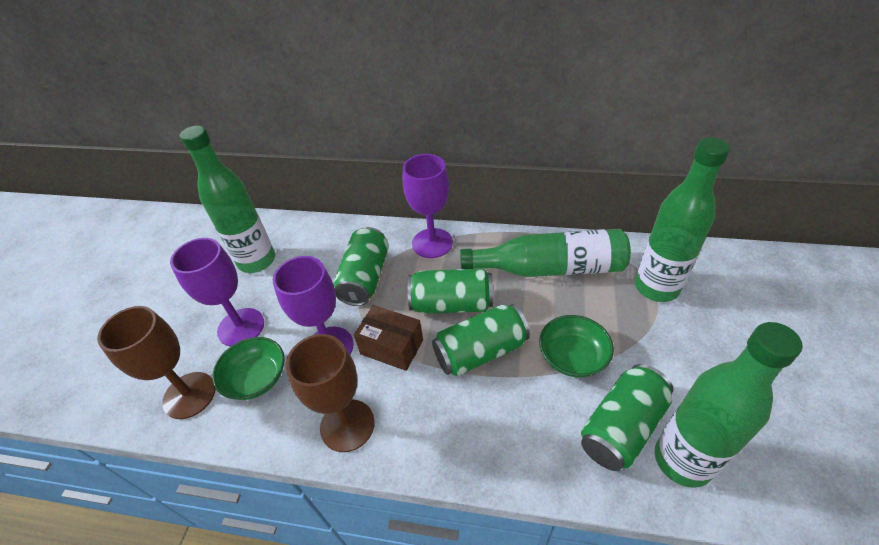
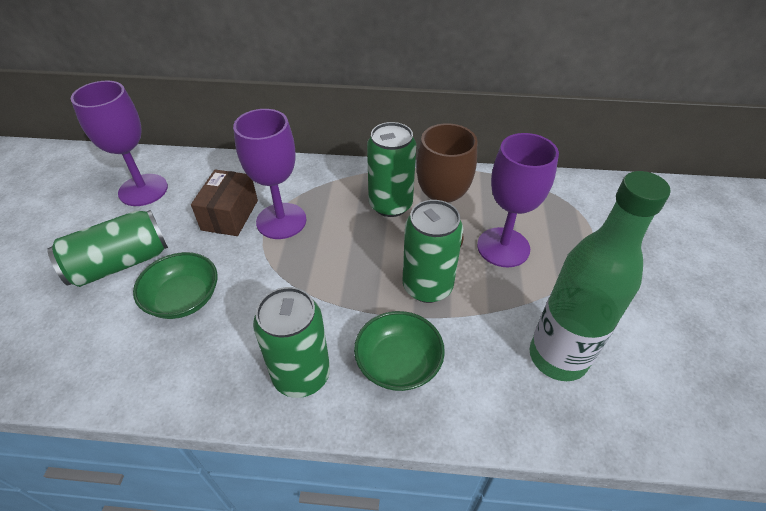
brown goblet: 2 -> 1
green bottle: 4 -> 1

